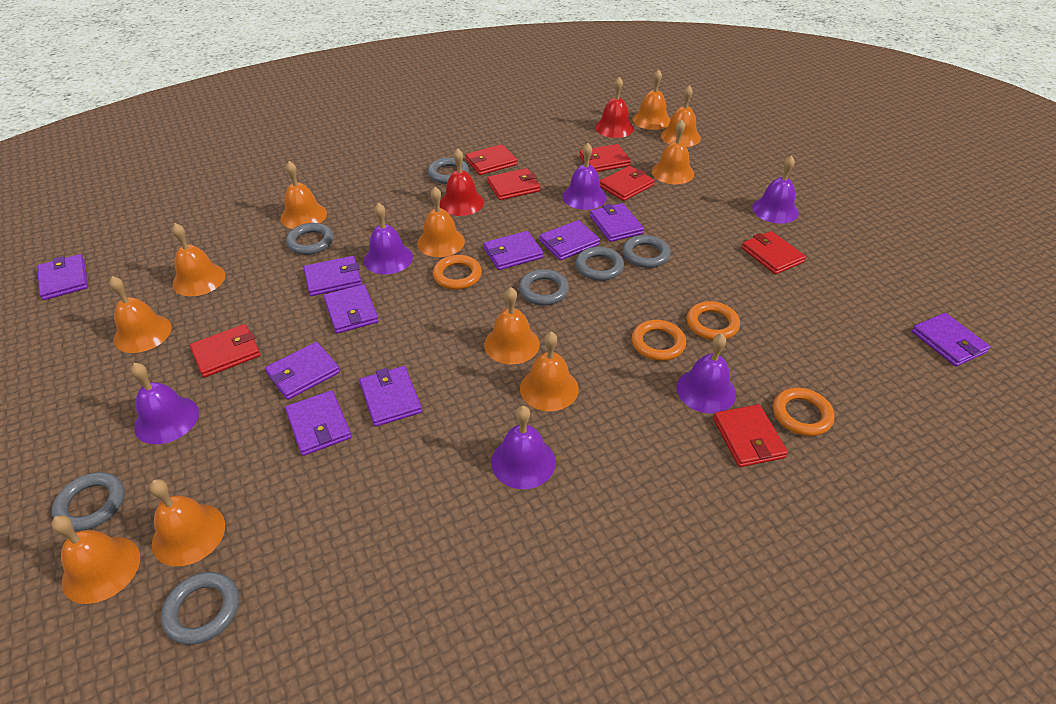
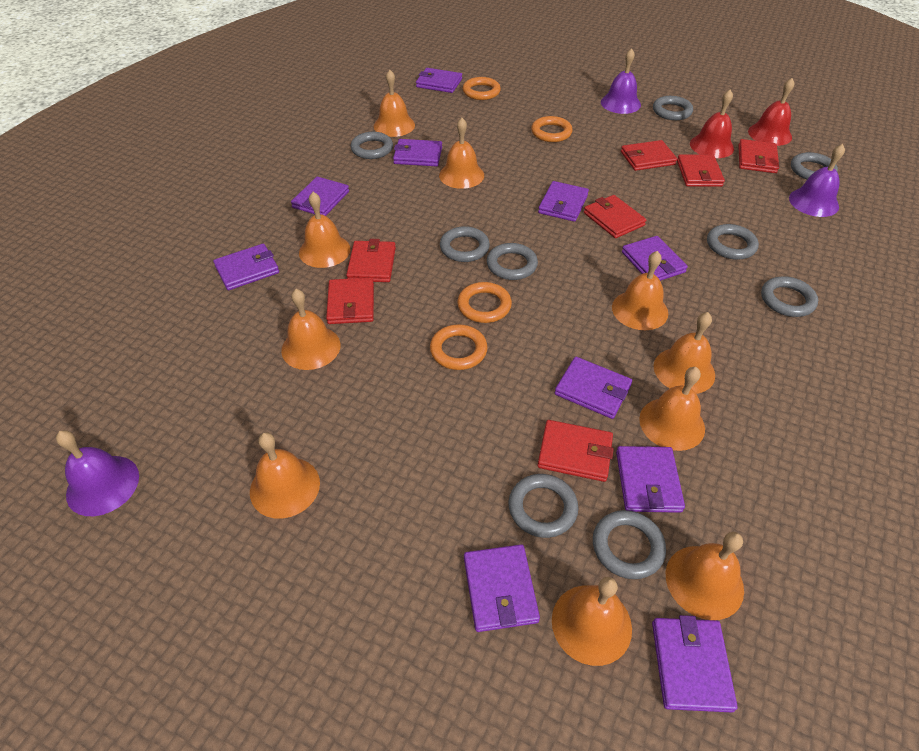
grey ring: 7 -> 9
orange bell: 11 -> 10
purple bell: 6 -> 3

